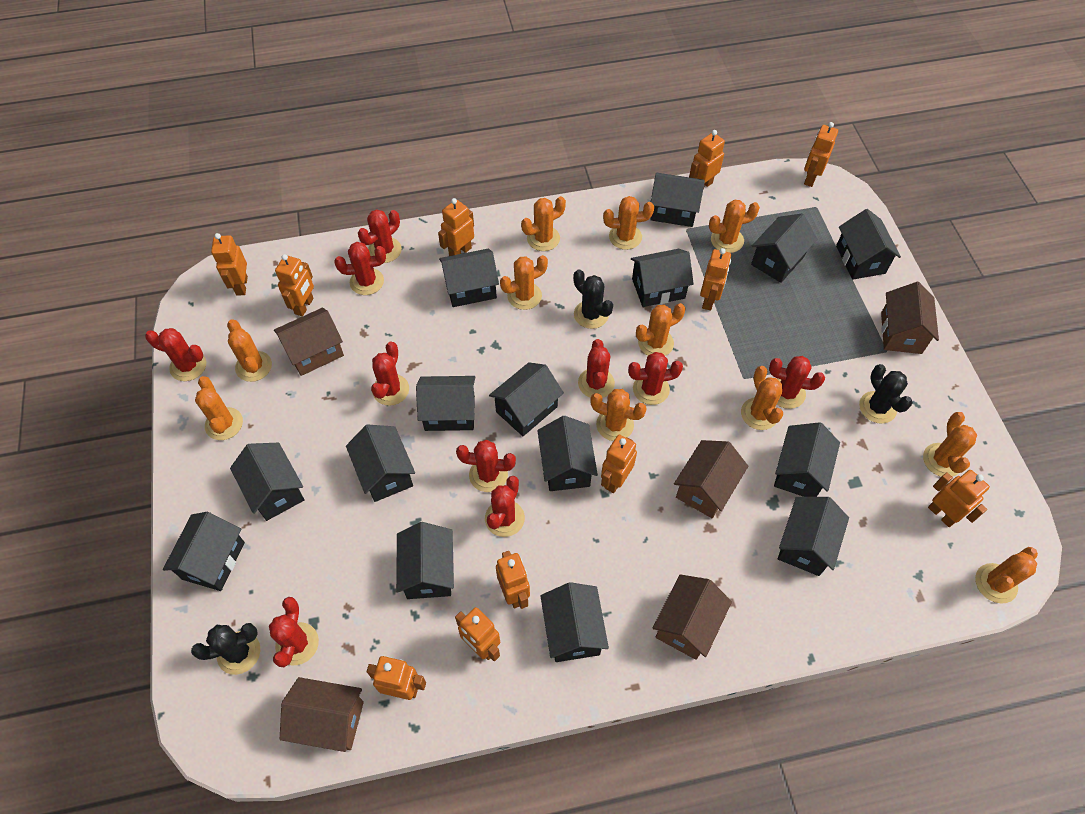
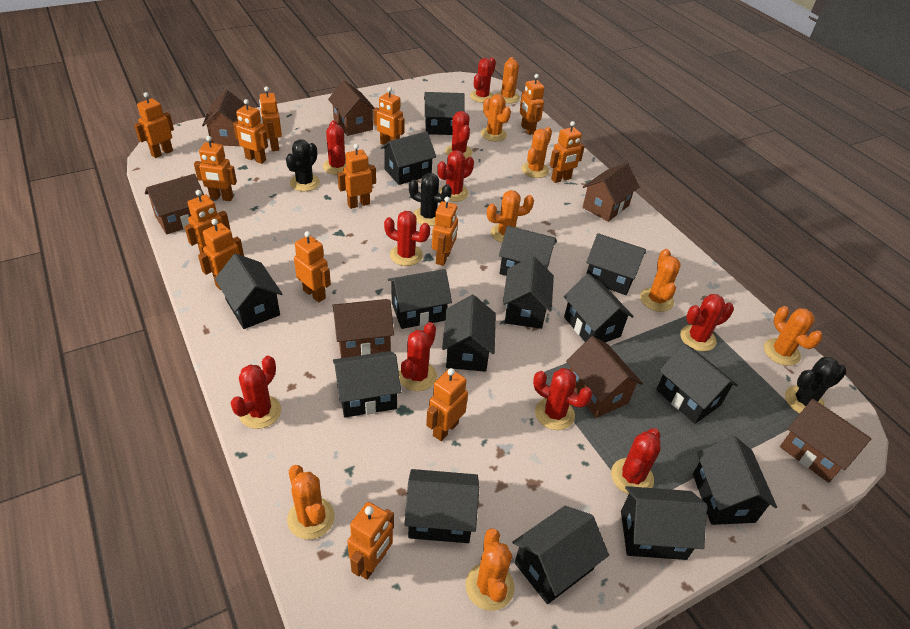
brown house: 5 -> 7
orange cactus: 11 -> 8
orange robot: 11 -> 14

